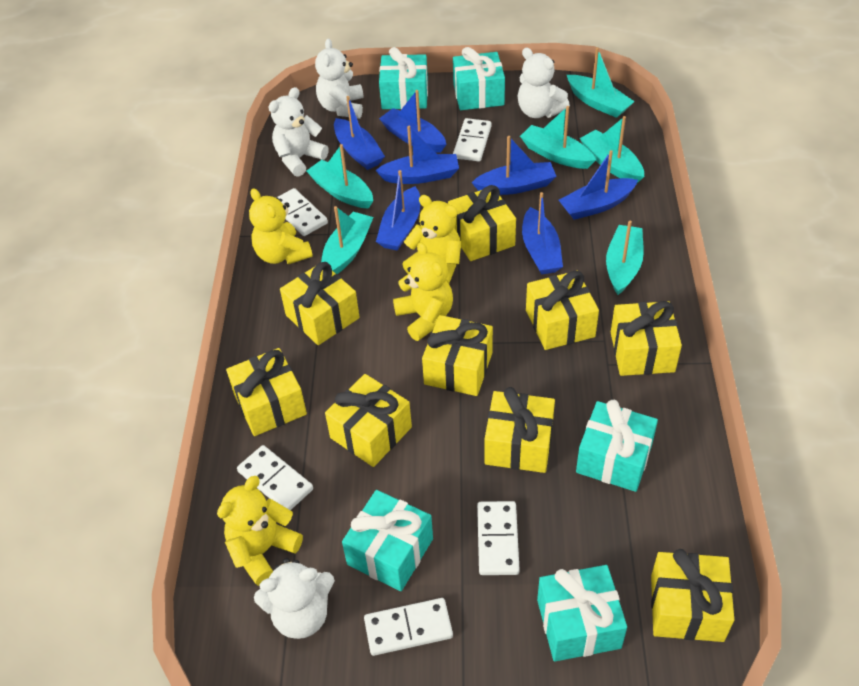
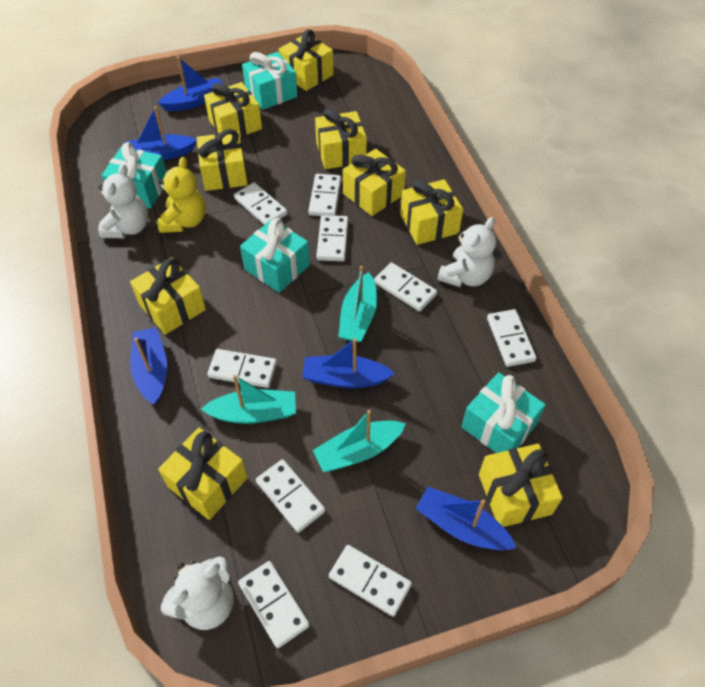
blue boat: 7 -> 5
turquoise boat: 6 -> 3
turquoise gift: 5 -> 4
white domino: 5 -> 9
white teddy bear: 4 -> 3
yellow teddy bear: 4 -> 1

